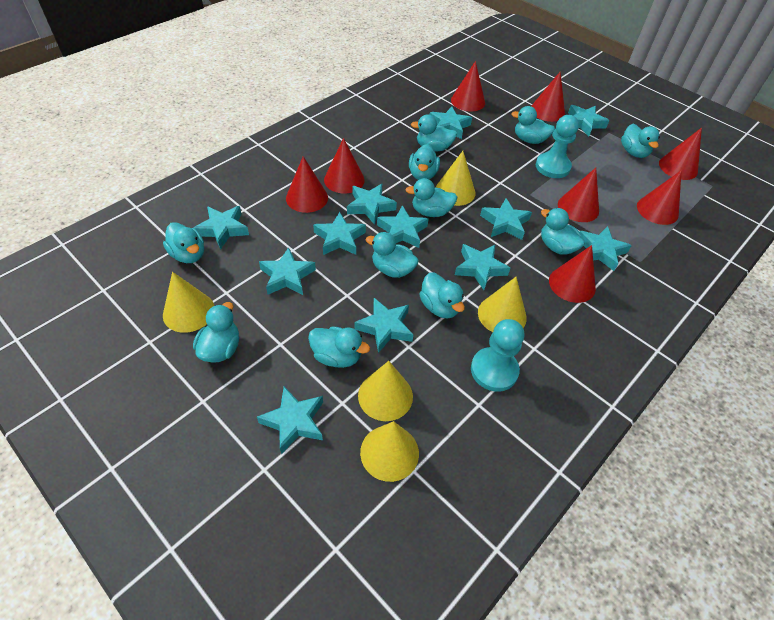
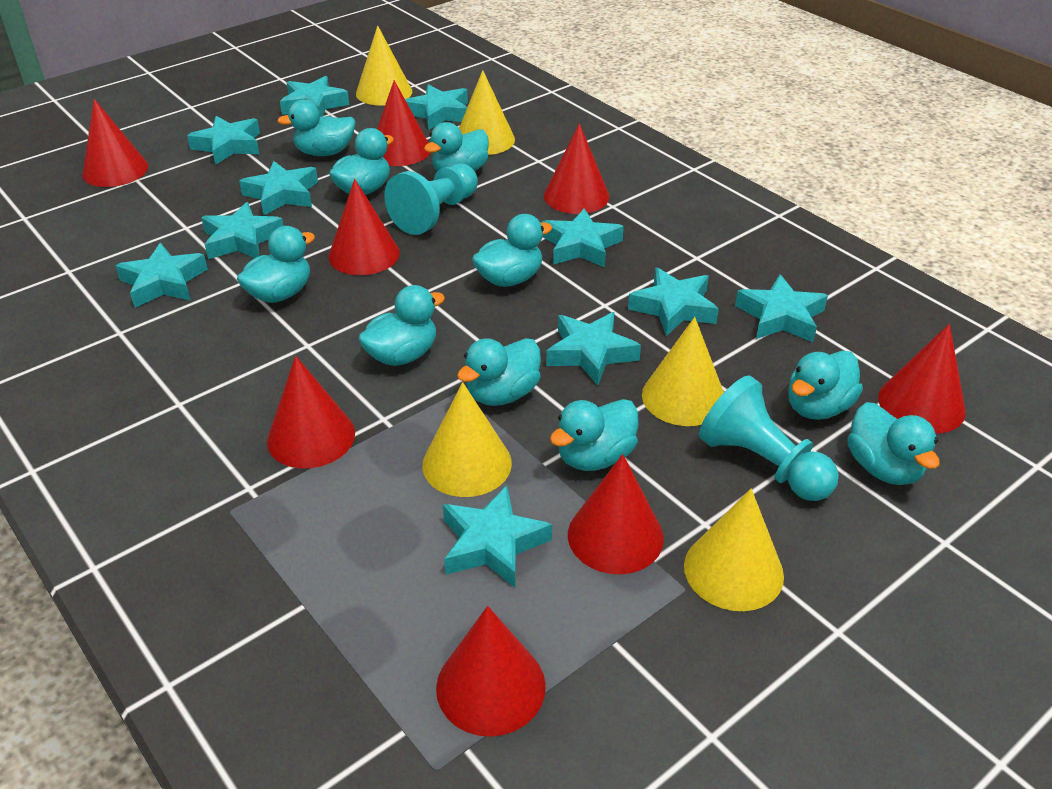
turquoise duck: 11 -> 10
turquoise star: 12 -> 11

